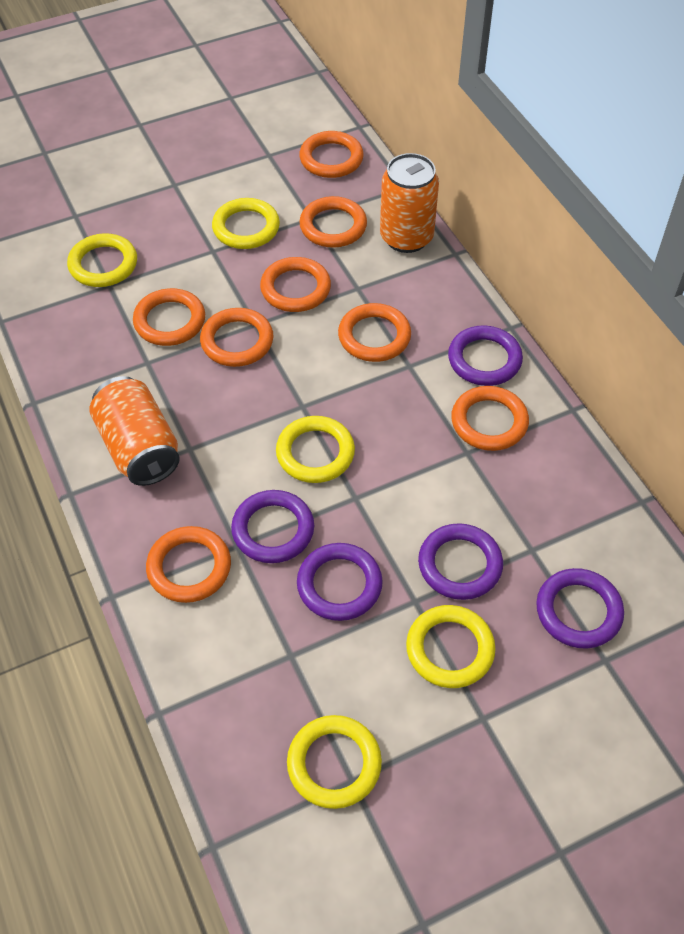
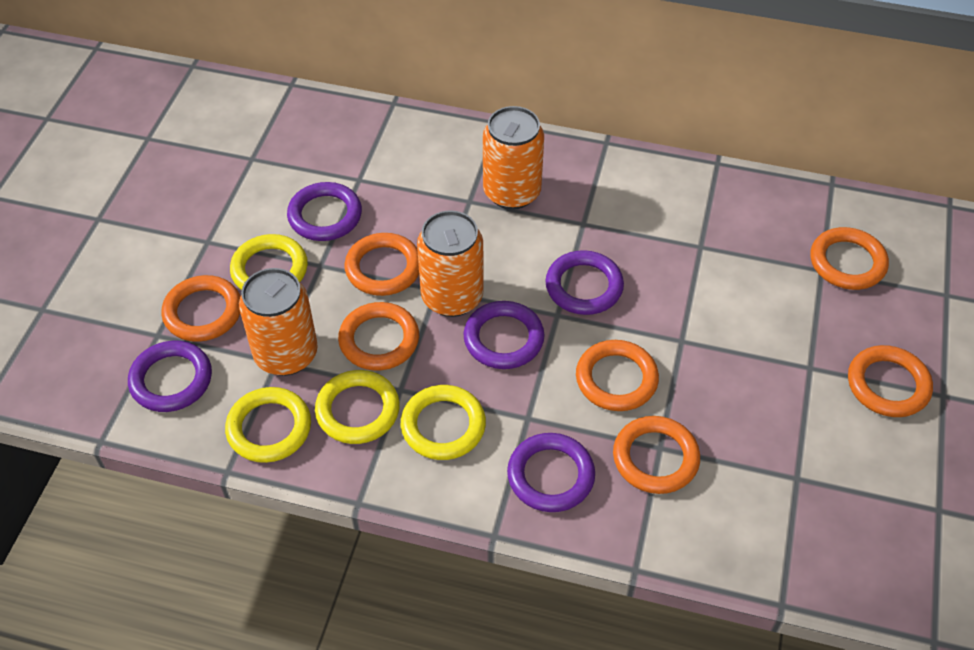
orange can: 2 -> 3
orange ring: 8 -> 7
yellow ring: 5 -> 4

